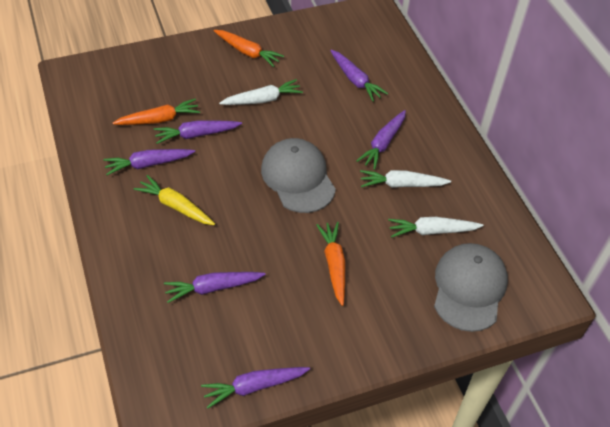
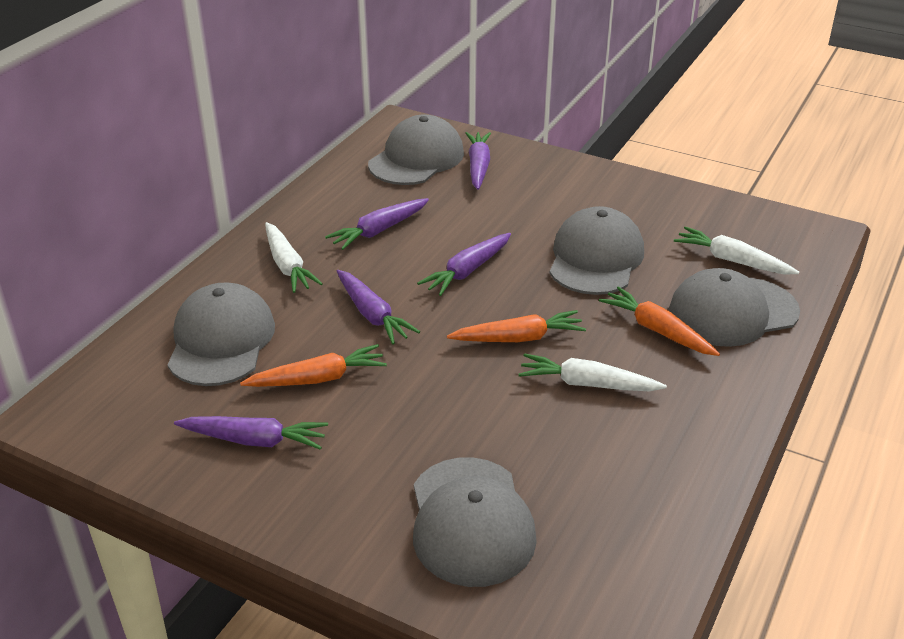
grey cap: 2 -> 5
purple carrot: 6 -> 5
yellow carrot: 1 -> 0

